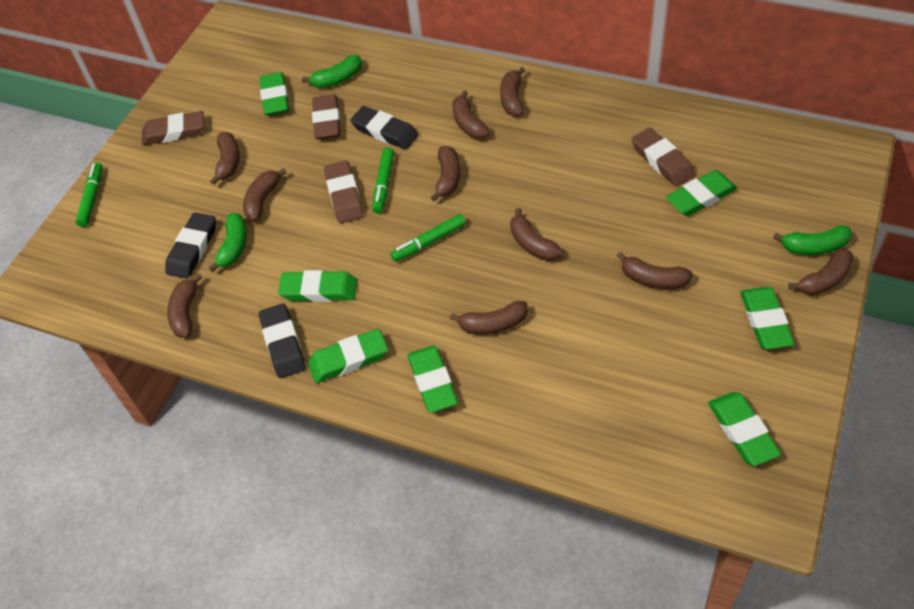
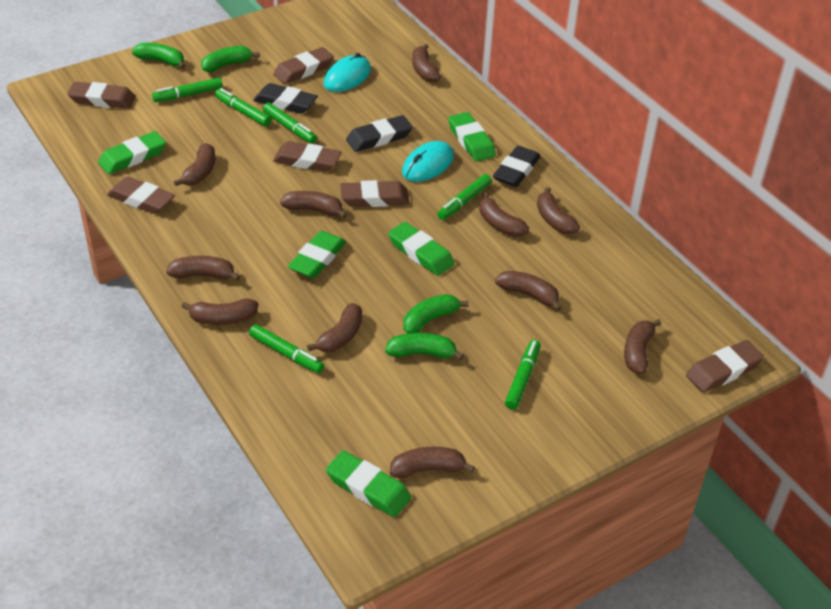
brown banana: 10 -> 11
brown eraser: 4 -> 6
green banana: 3 -> 4
green eraser: 7 -> 5
green marker: 3 -> 6
turquoise mouse: 0 -> 2

